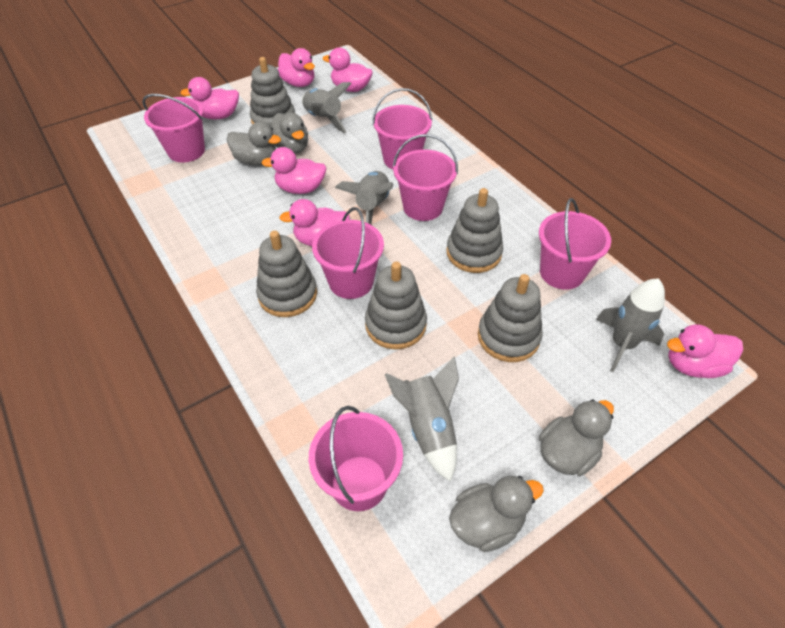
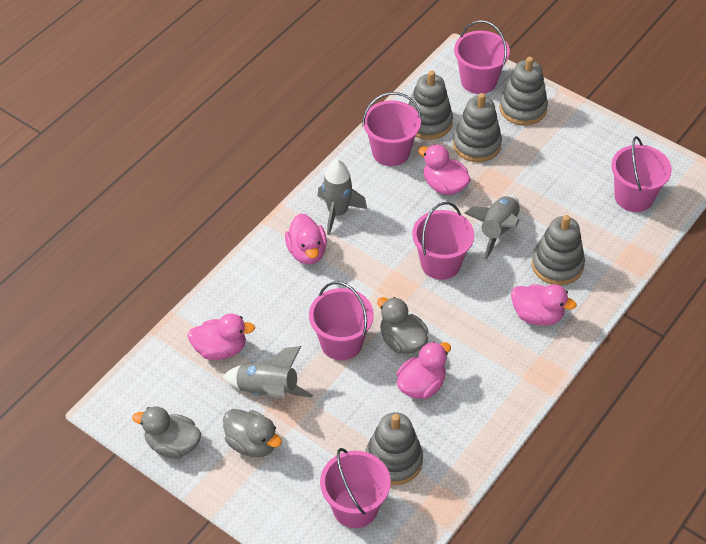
grey duck: 4 -> 3
grey rocket: 4 -> 3
pink duck: 6 -> 5

